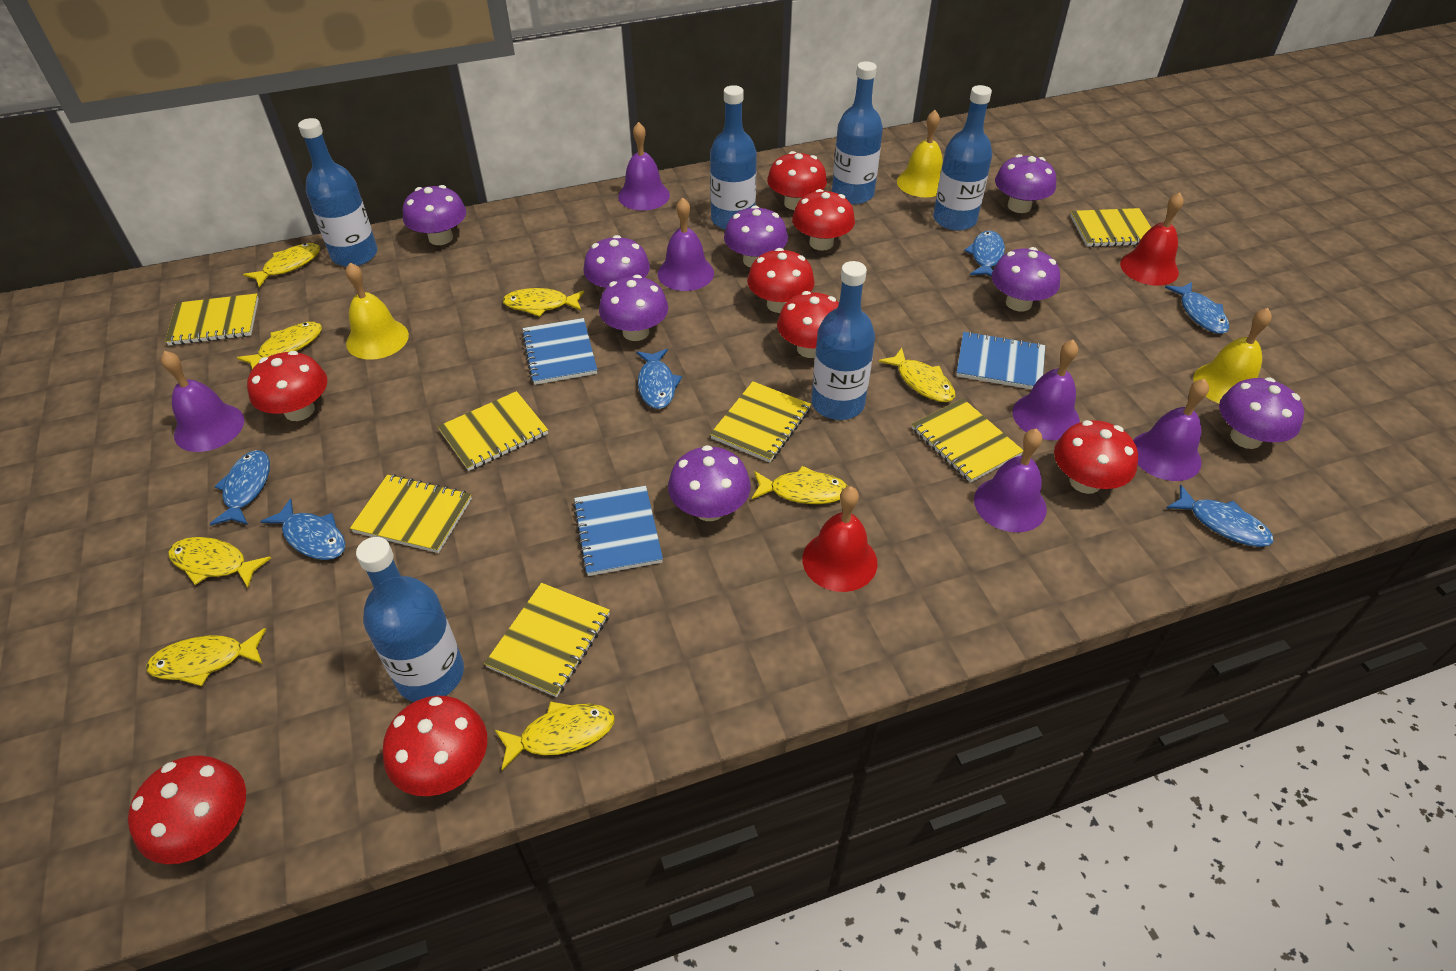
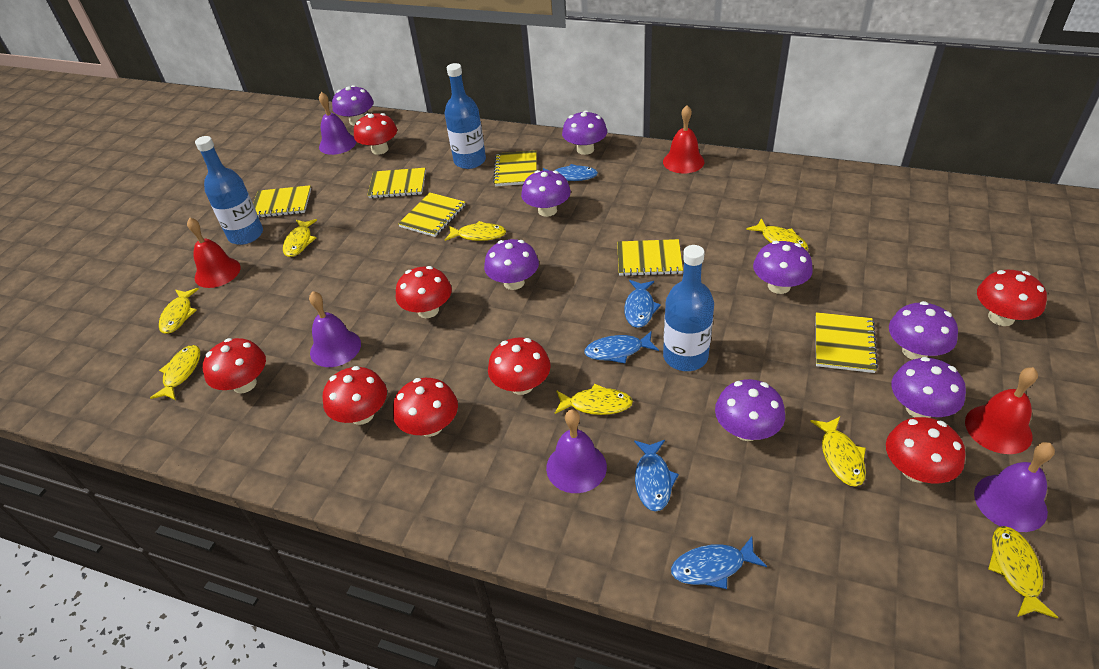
blue bottle: 6 -> 3
blue fish: 6 -> 5
blue notebook: 3 -> 0
purple bell: 6 -> 4
red bell: 2 -> 3
yellow bell: 3 -> 0
yellow notebook: 7 -> 6

